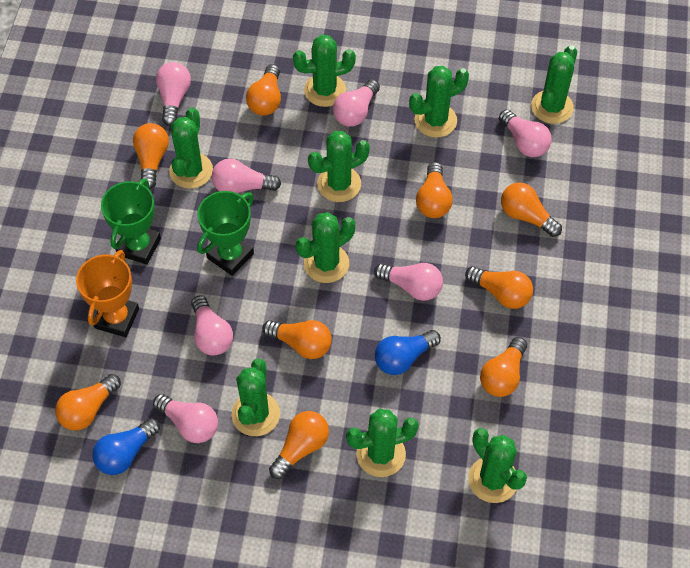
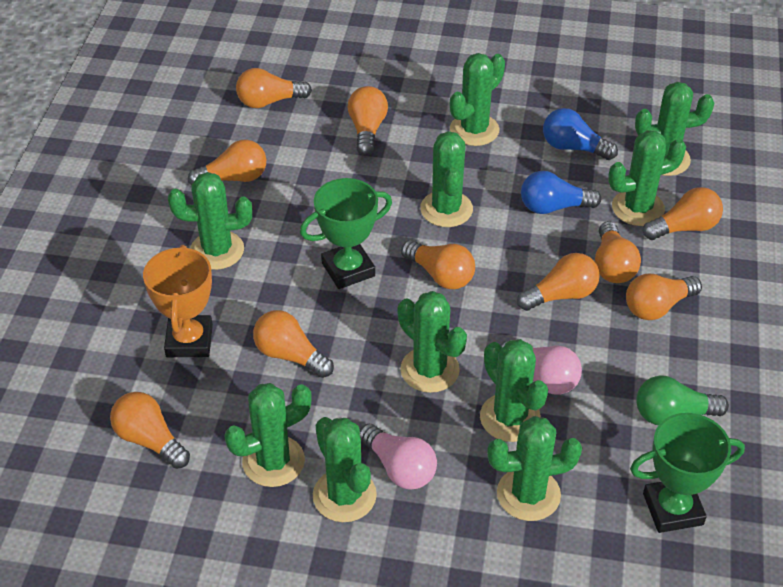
green cactus: 9 -> 10
green light bulb: 0 -> 1
orange light bulb: 9 -> 10
pink light bulb: 7 -> 2

